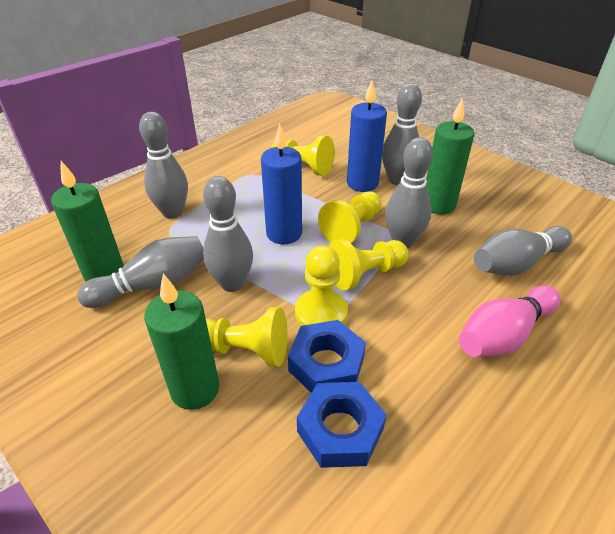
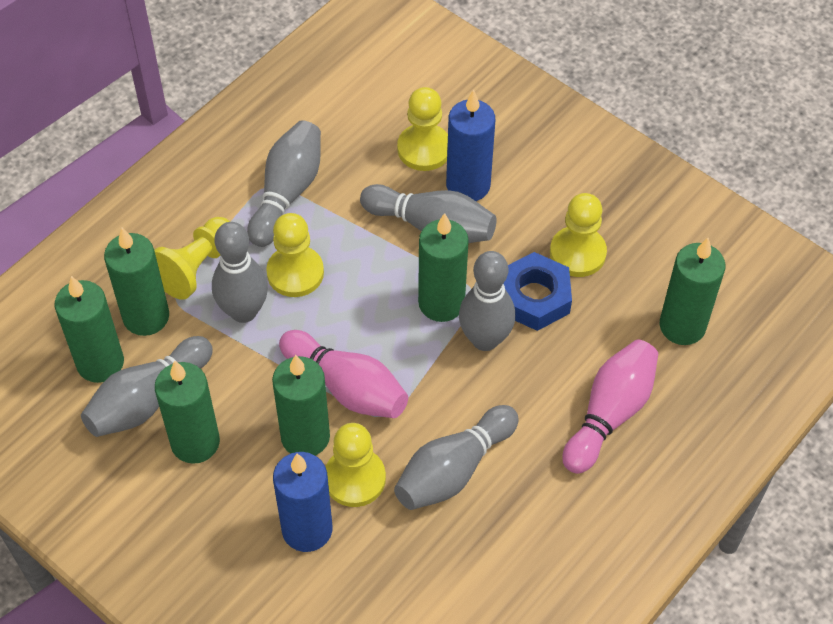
blue nut: 2 -> 1
green candle: 3 -> 6
pink bowling pin: 1 -> 2

